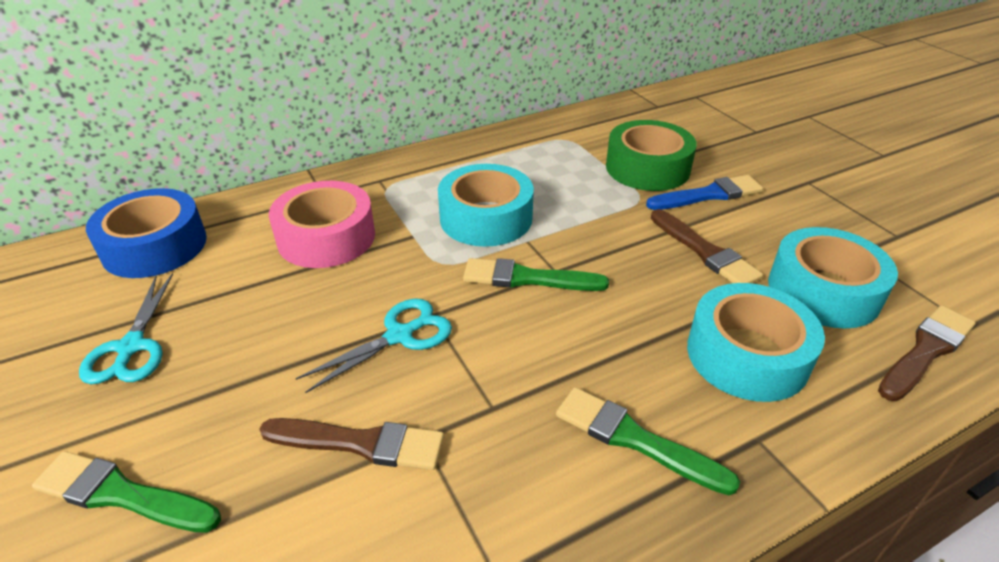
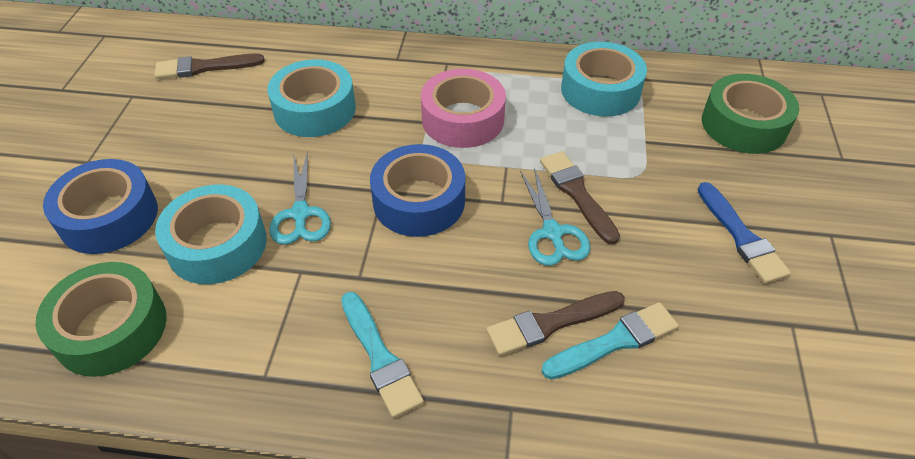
blue tape: 1 -> 2
green brush: 3 -> 0
green tape: 1 -> 2
turquoise brush: 0 -> 2

